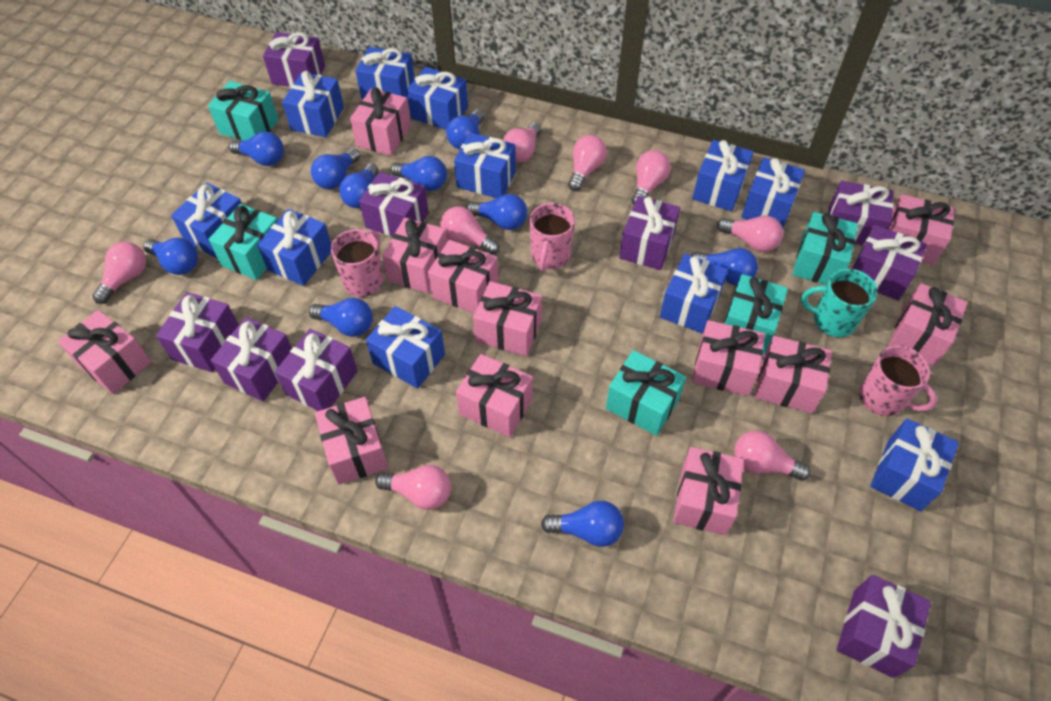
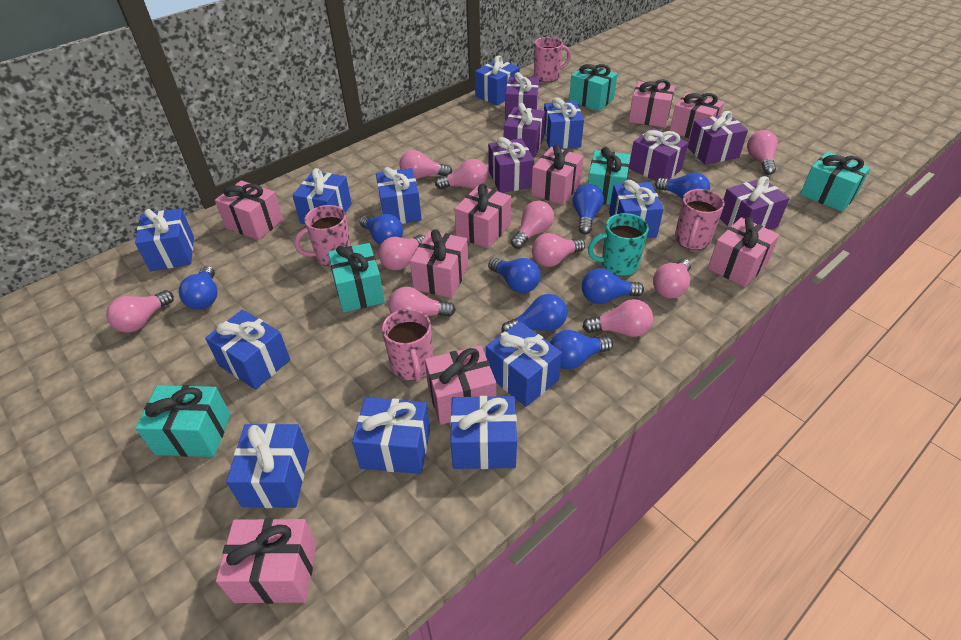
blue light bulb: 10 -> 8
pink gift: 12 -> 9
pink light bulb: 8 -> 10
pink mug: 3 -> 4
purple gift: 9 -> 6

